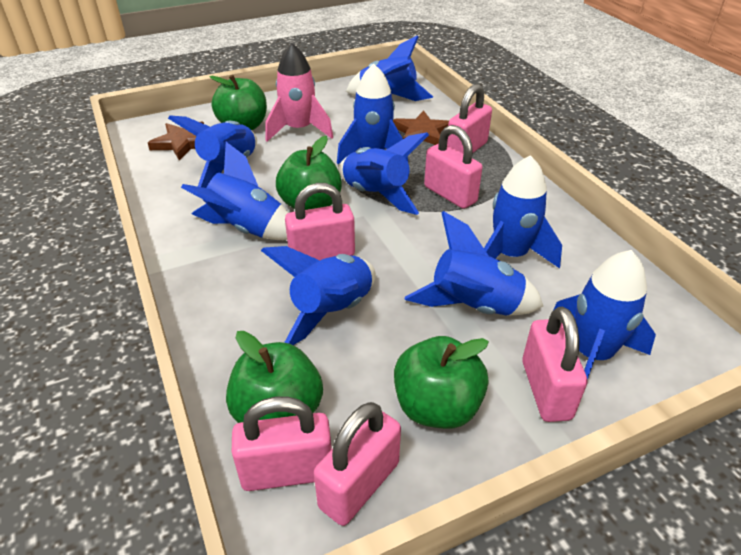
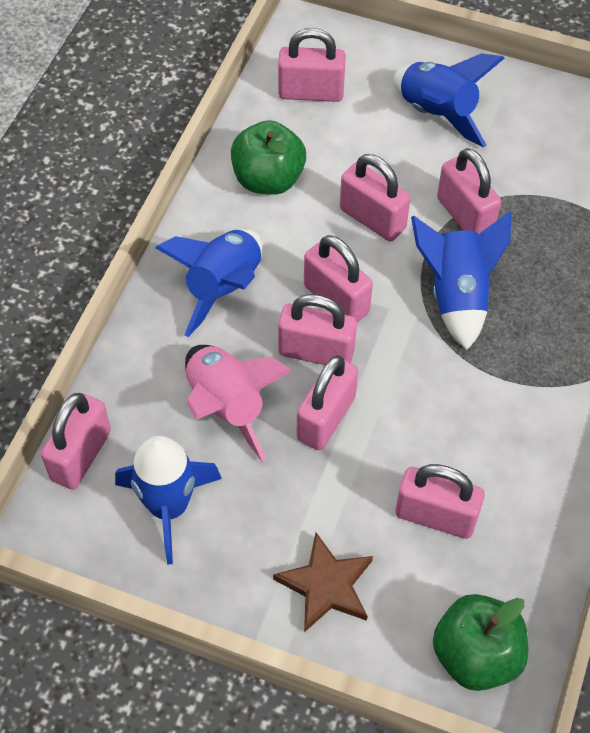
blue rocket: 9 -> 4
brown star: 2 -> 1
green apple: 4 -> 2
pink padlock: 6 -> 8

